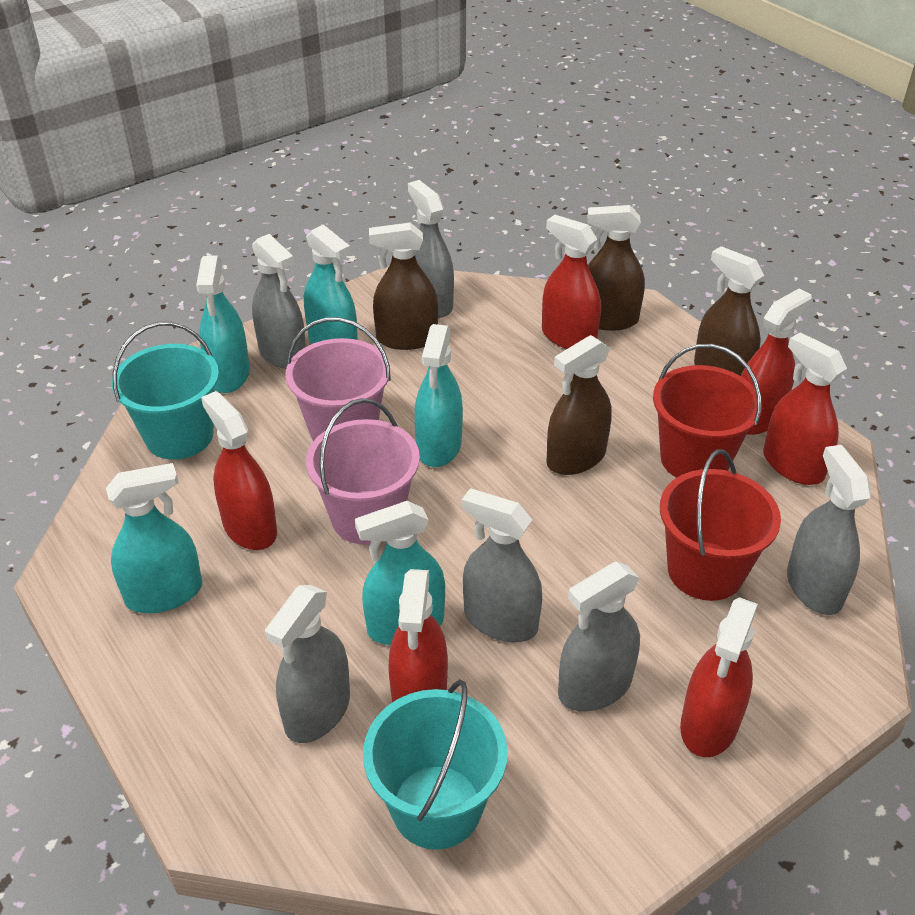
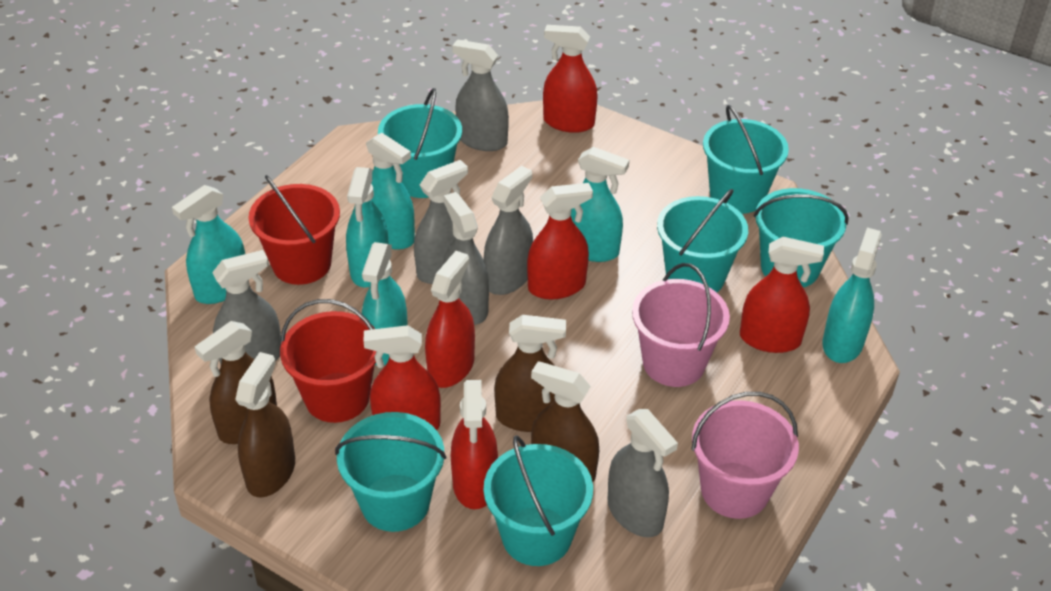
turquoise bucket: 2 -> 6
turquoise spray bottle: 5 -> 6

